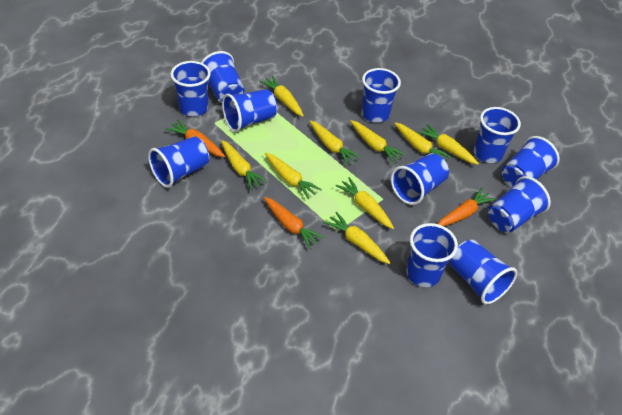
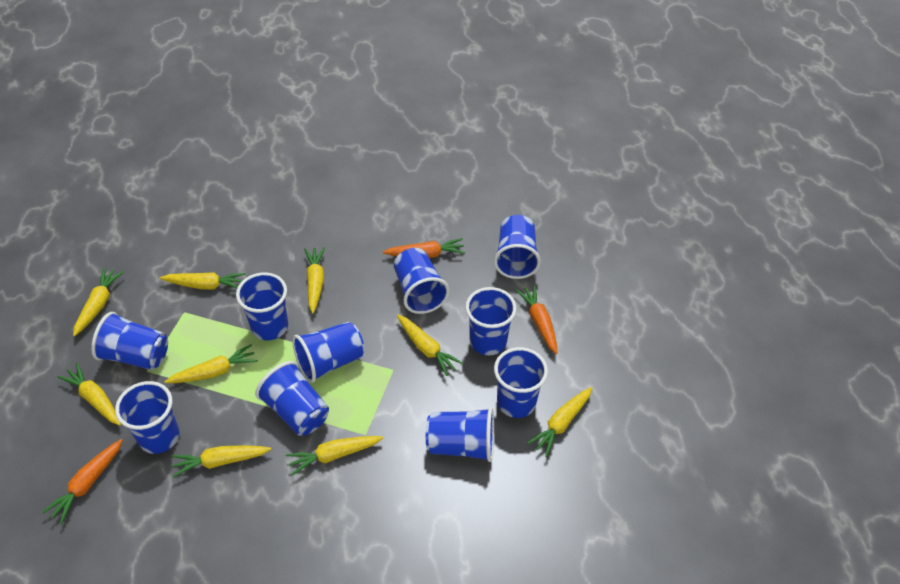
blue cup: 11 -> 10

